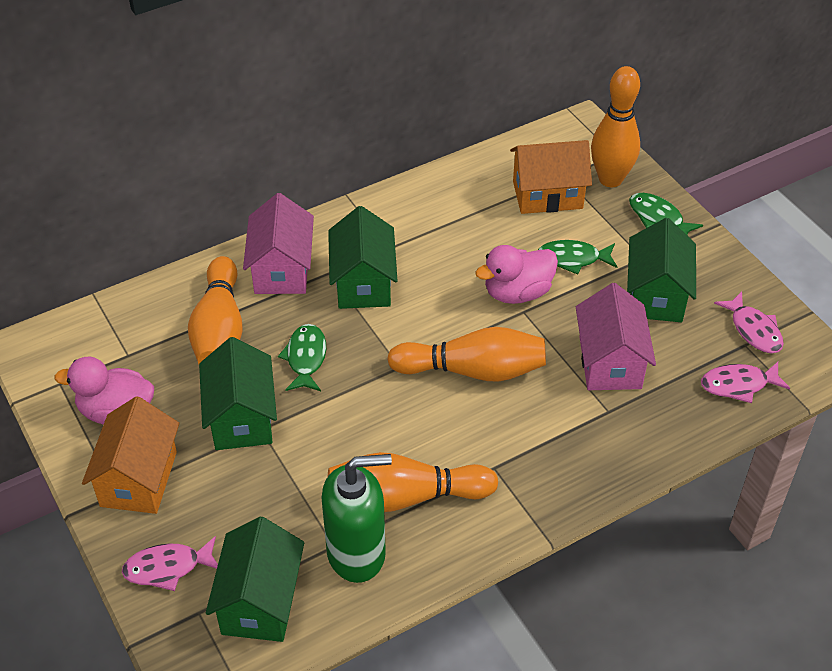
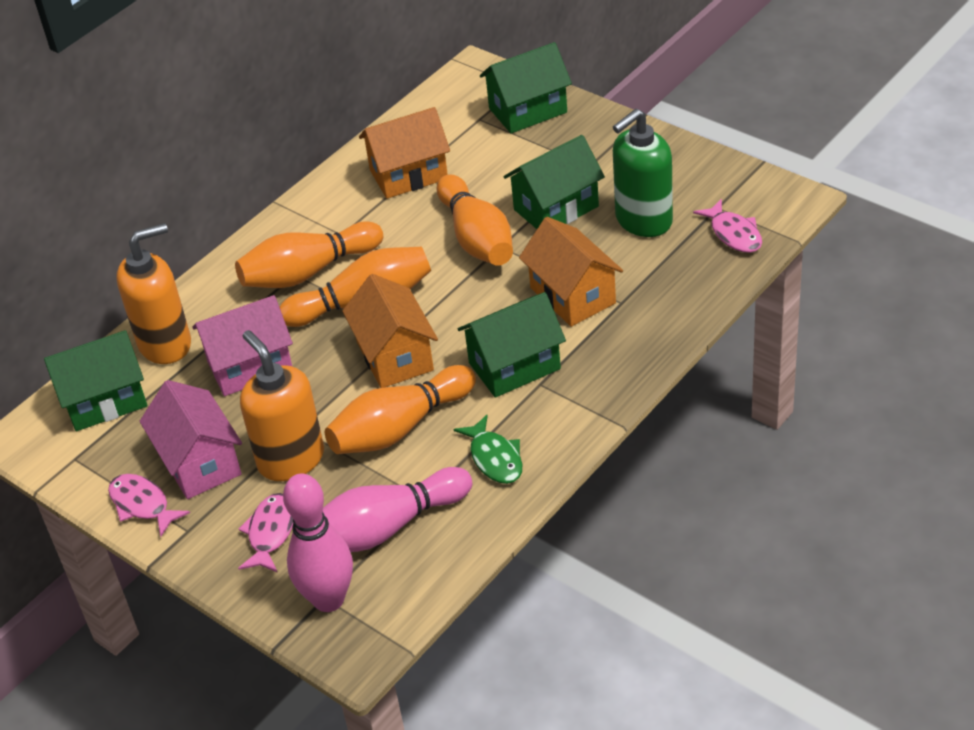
green fish: 3 -> 1
orange house: 2 -> 3
orange soap dispenser: 0 -> 2
pink bowling pin: 0 -> 2
pink duck: 2 -> 0

